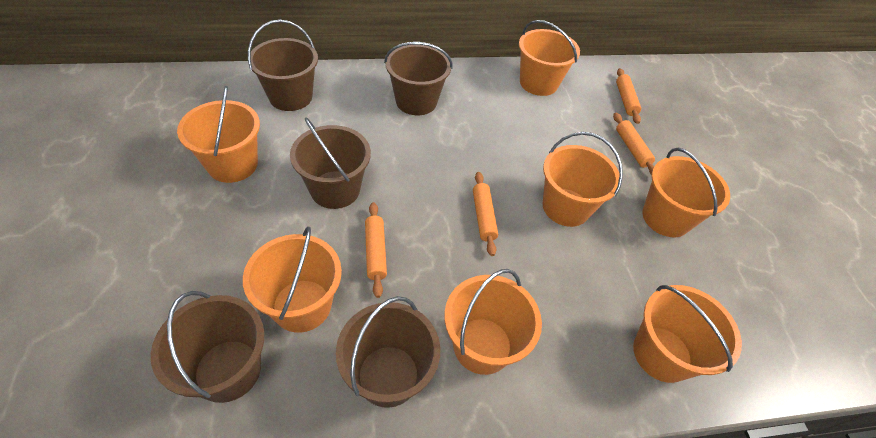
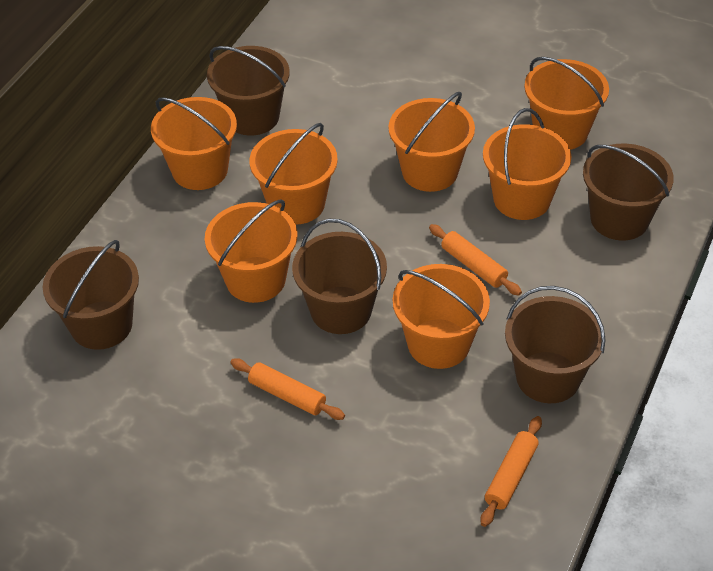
orange rolling pin: 4 -> 3

